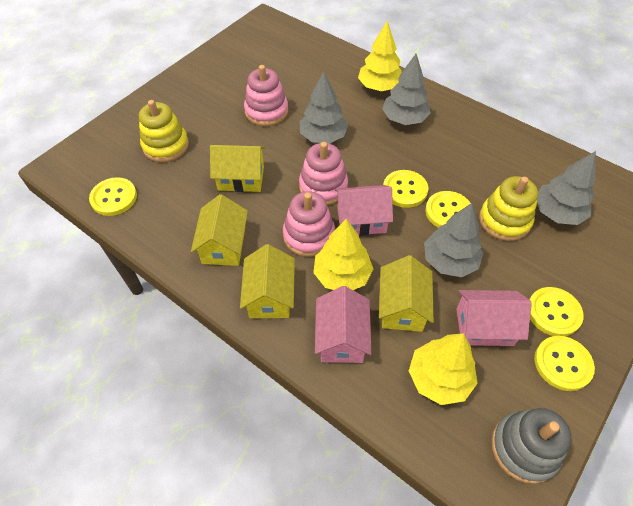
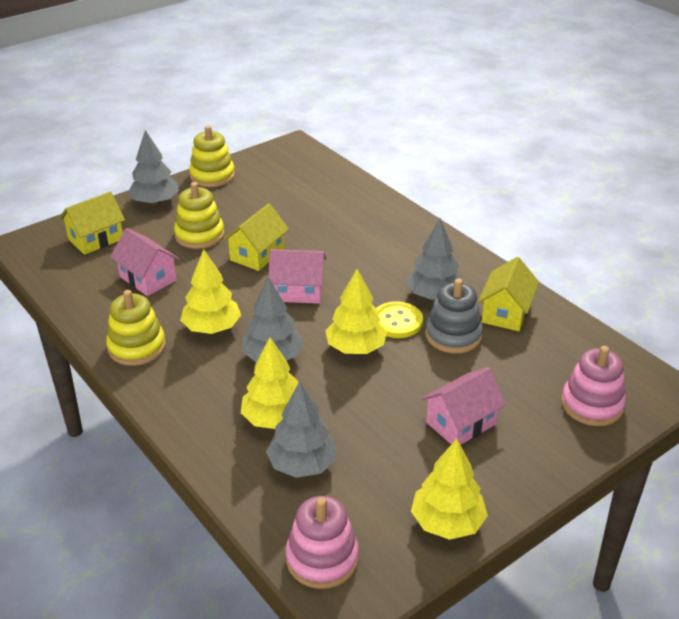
pink stacking toy: 3 -> 2
yellow button: 5 -> 1
yellow house: 4 -> 3
yellow stacking toy: 2 -> 3
yellow tree: 3 -> 4

